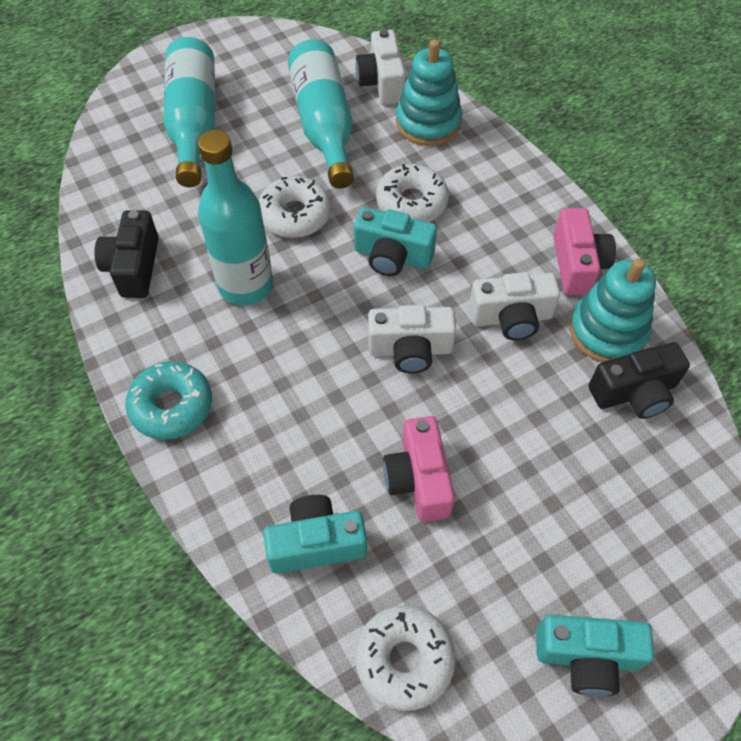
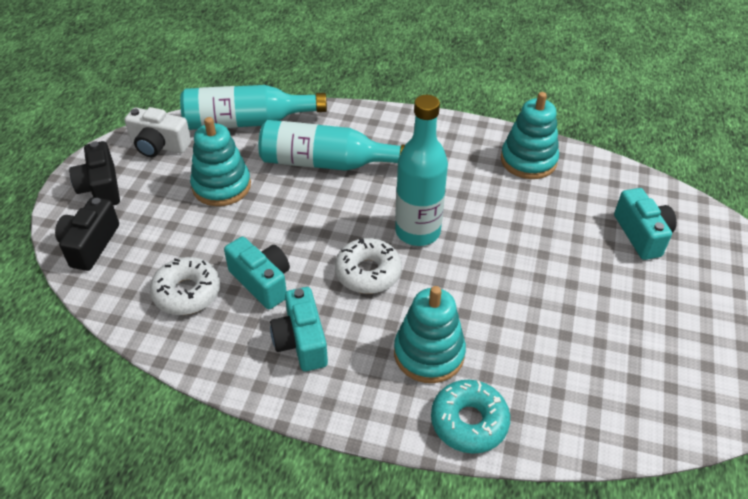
pink camera: 2 -> 0
turquoise stacking toy: 2 -> 3
white camera: 3 -> 1
white donut: 3 -> 2

